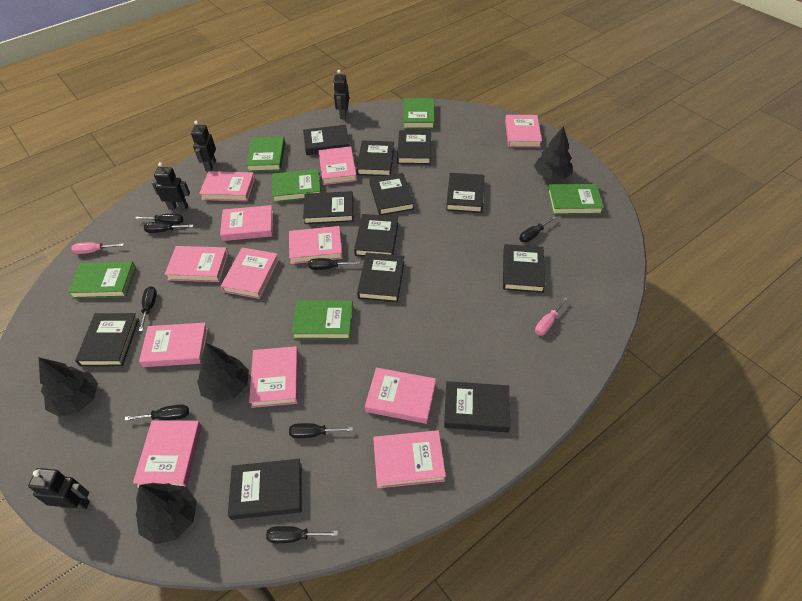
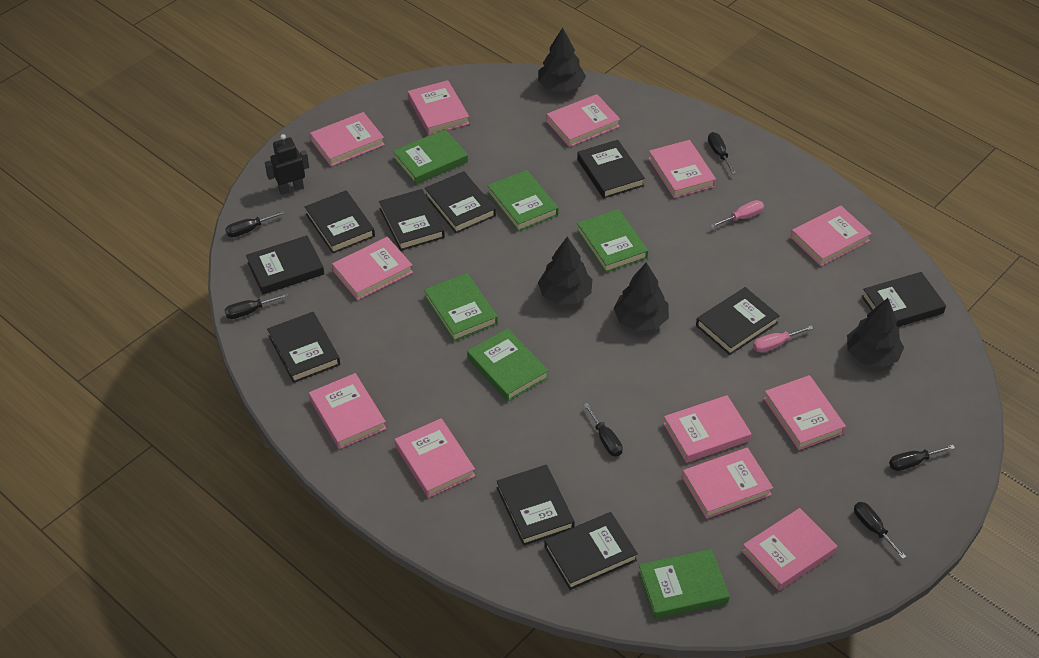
black book: 12 -> 10
black robot: 4 -> 1
black screwdriver: 8 -> 6

